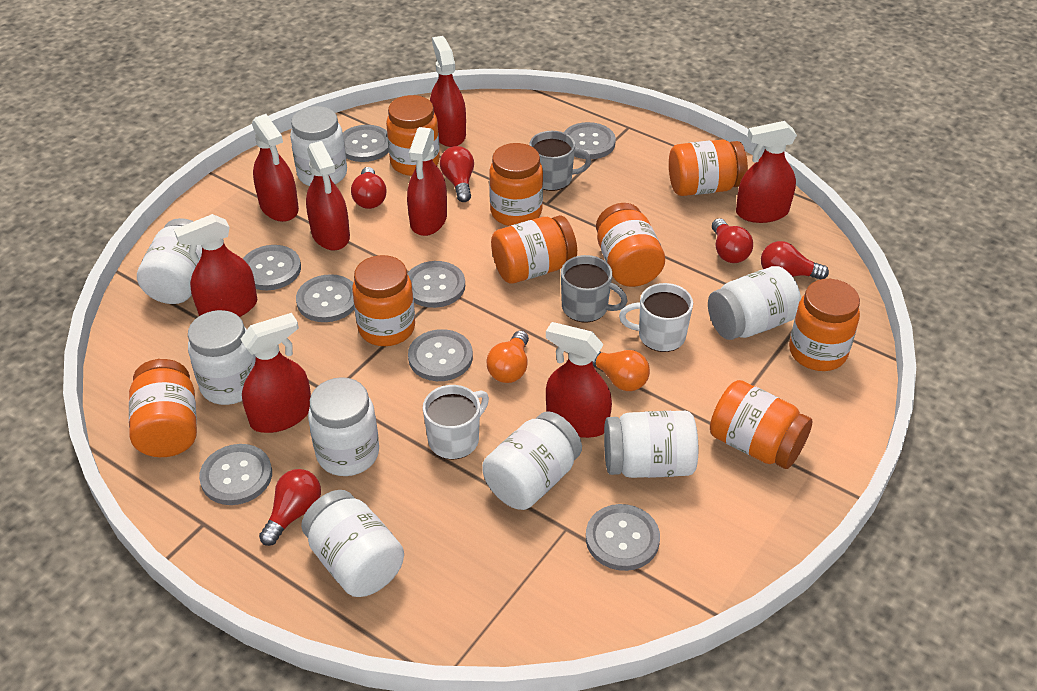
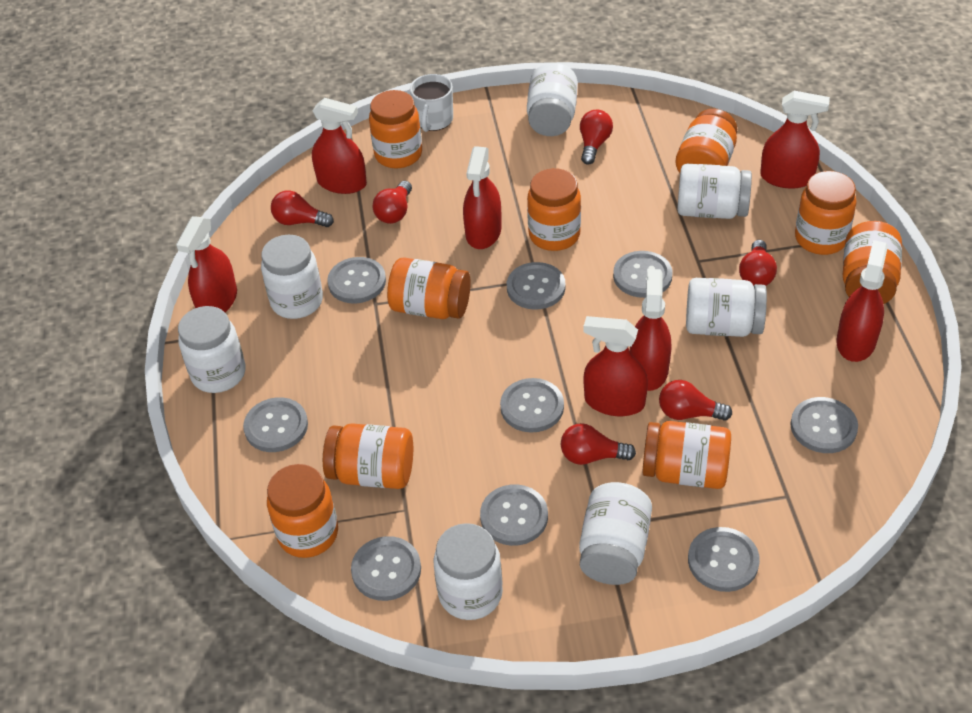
grey button: 8 -> 9
grey mug: 2 -> 0
orange light bulb: 2 -> 0
red light bulb: 5 -> 6
red spray bottle: 8 -> 7
white jar: 8 -> 7
white mug: 2 -> 1

